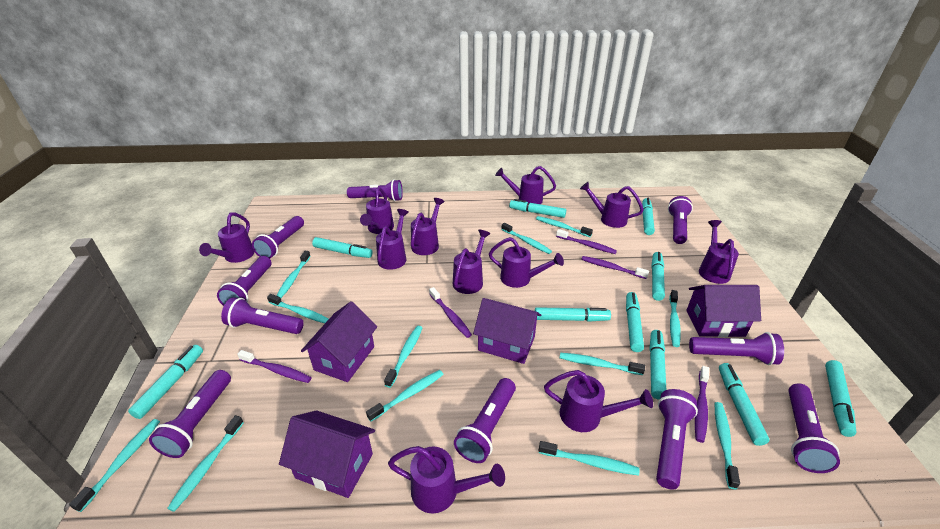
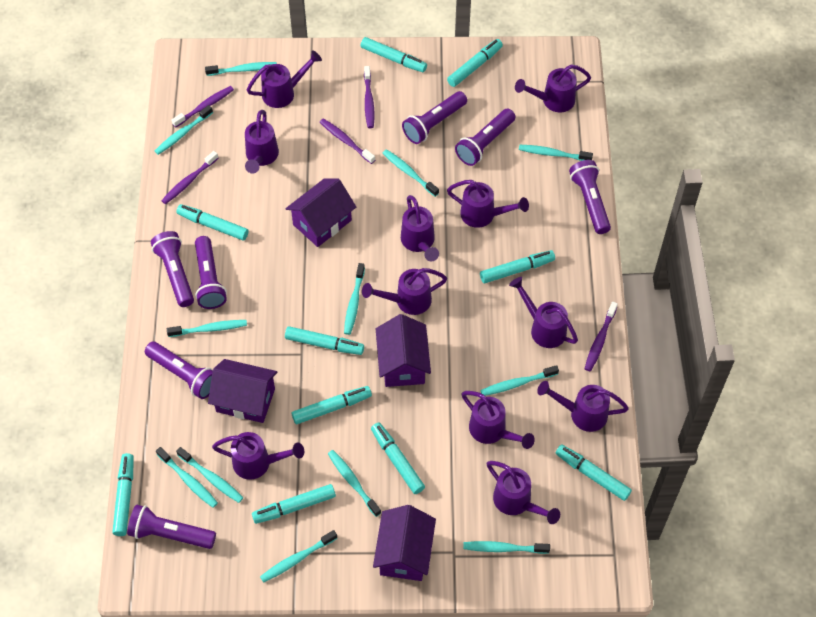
purple flashlight: 10 -> 7

